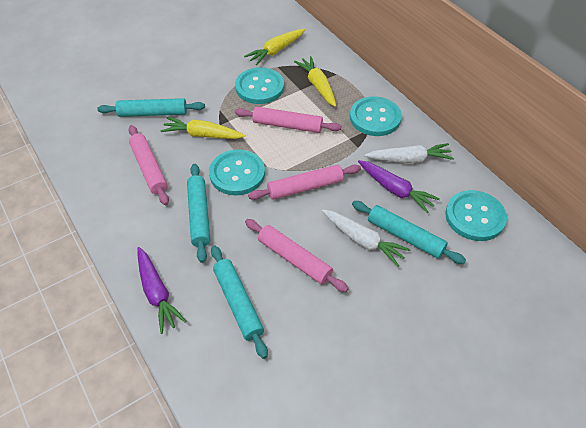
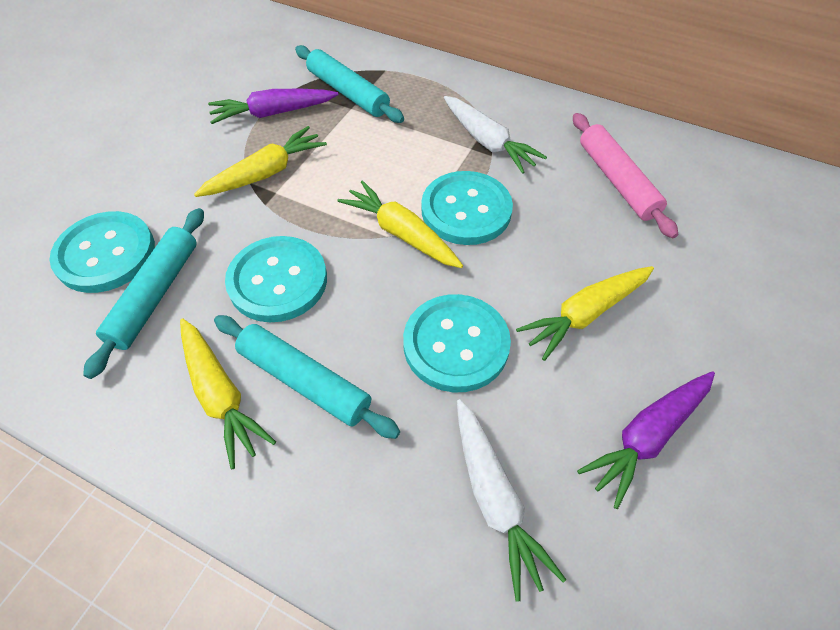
pink rolling pin: 4 -> 1
turquoise rolling pin: 4 -> 3
yellow carrot: 3 -> 4

